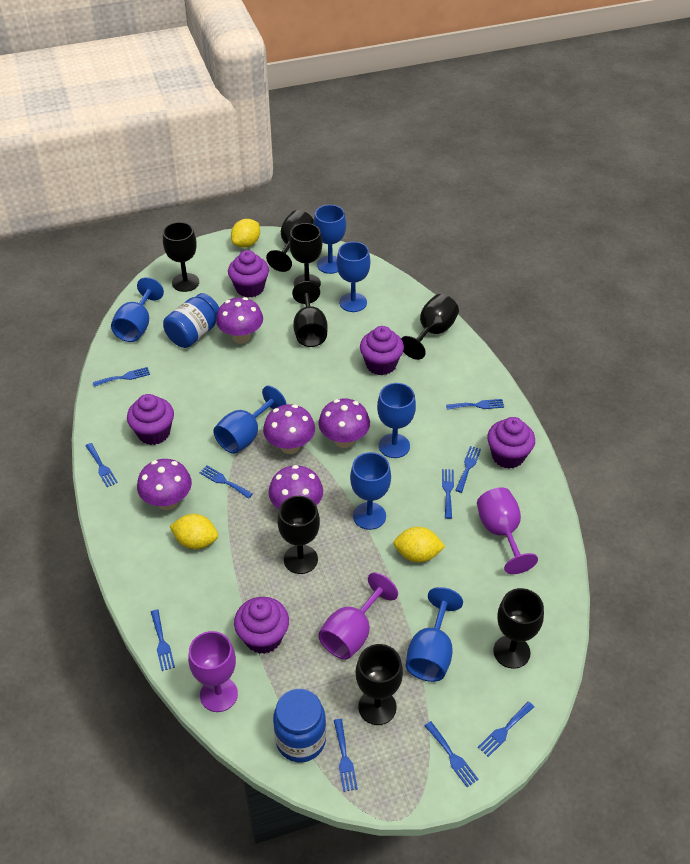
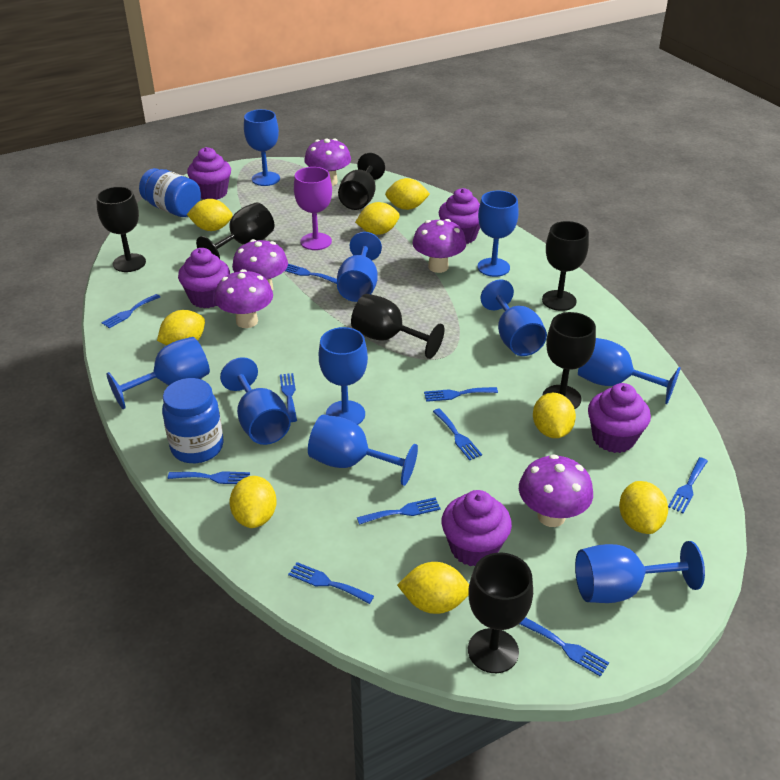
black goblet: 8 -> 7
blue goblet: 7 -> 10
purple goblet: 3 -> 1
yellow lemon: 3 -> 8

